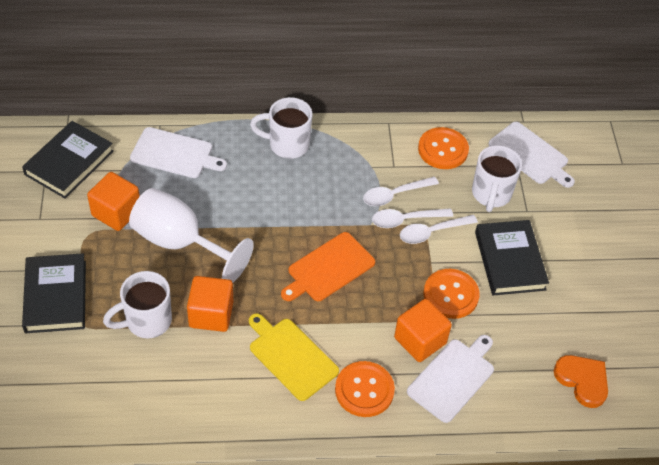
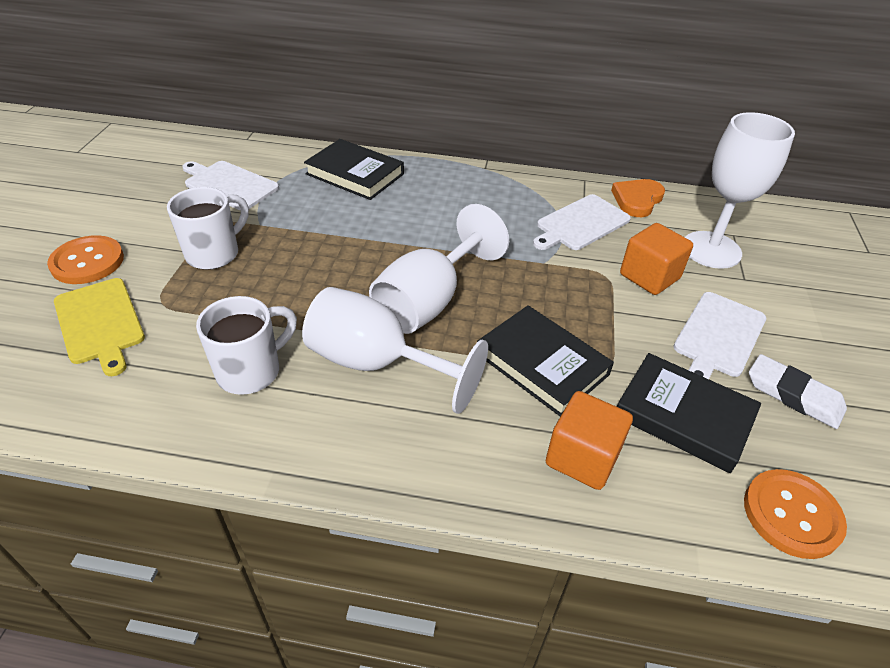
orange button: 3 -> 2
orange cube: 3 -> 2
orange cutting board: 1 -> 0
white eraser: 0 -> 1
white goblet: 1 -> 3
white mug: 3 -> 2
white spoon: 3 -> 0

